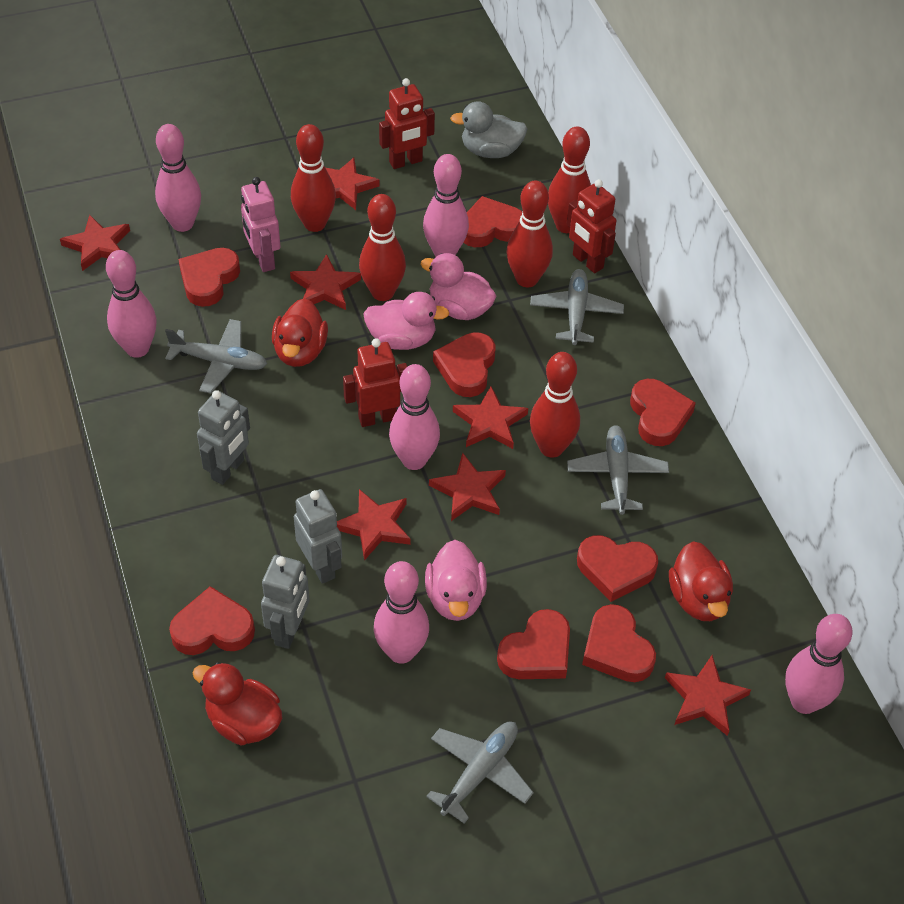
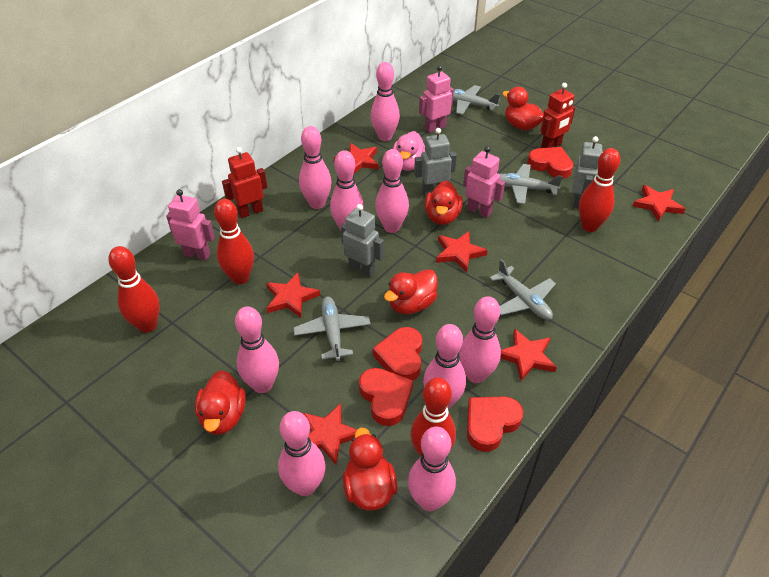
grey duck: 1 -> 0
pink bowling pin: 6 -> 9
pink duck: 3 -> 1
pink robot: 1 -> 3
red bowling pin: 5 -> 4
red duck: 3 -> 5
red heart: 8 -> 4
red robot: 3 -> 2
red star: 7 -> 6

